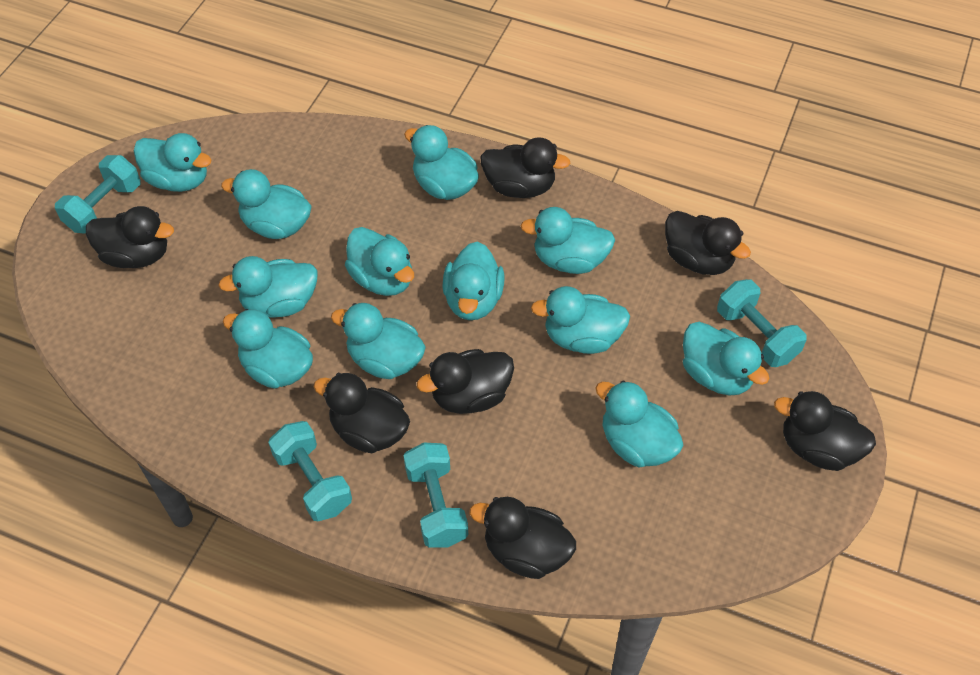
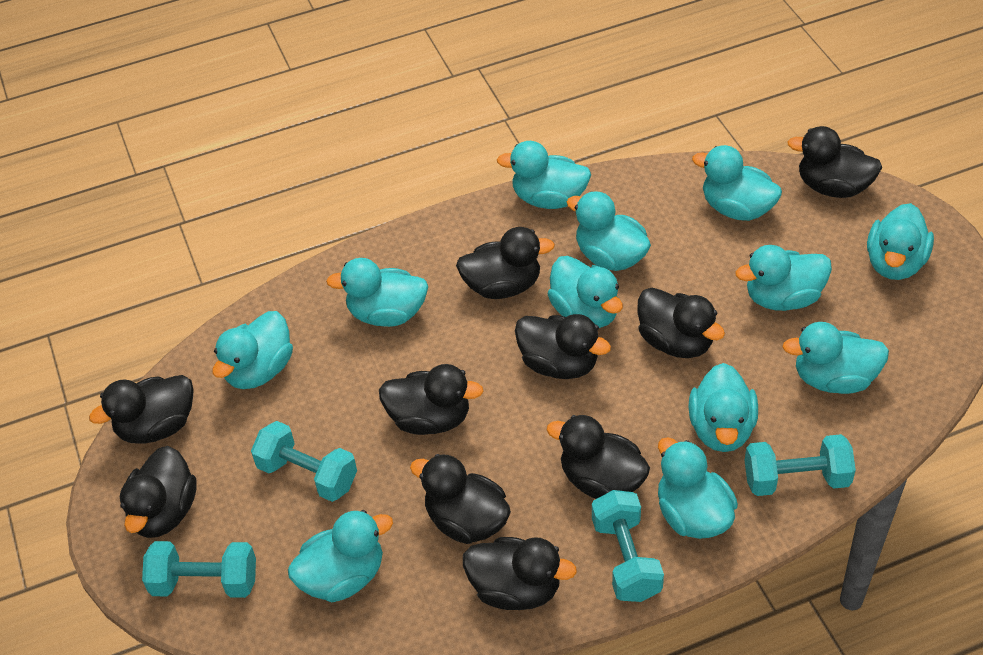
black duck: 7 -> 10

